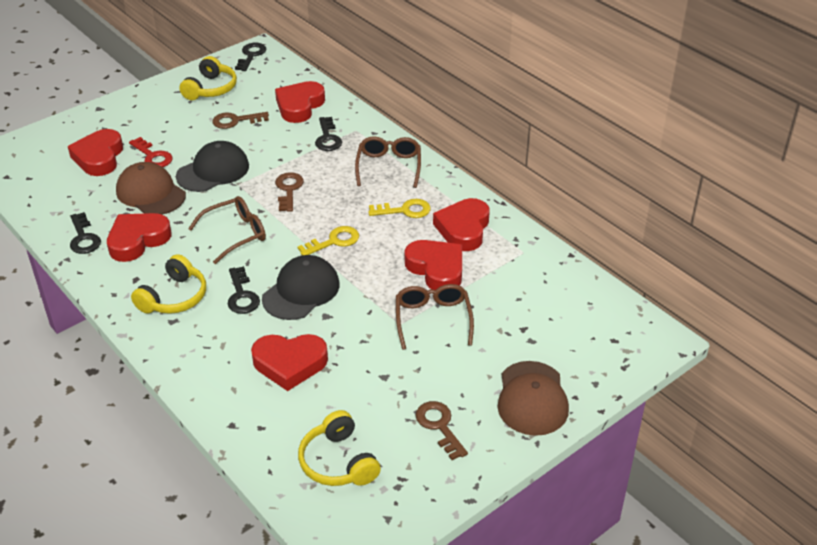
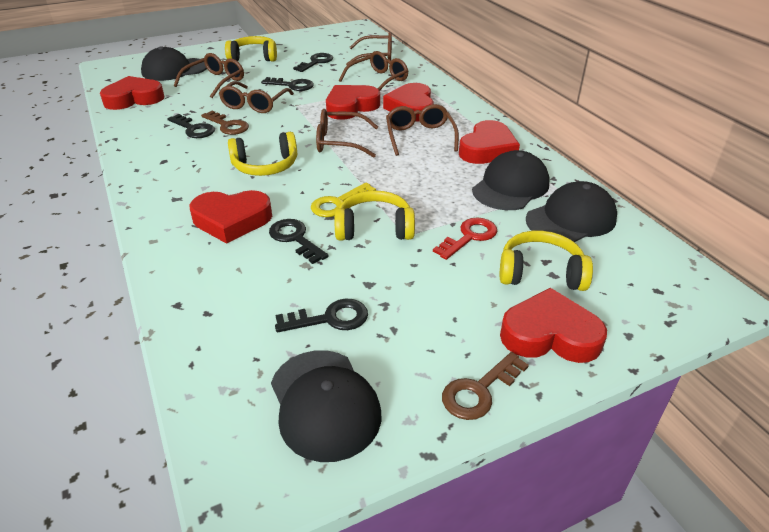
black cap: 2 -> 4
black key: 4 -> 5
brown cap: 2 -> 0
brown glasses: 3 -> 6
brown key: 3 -> 2
yellow headphones: 3 -> 4
yellow key: 2 -> 1

